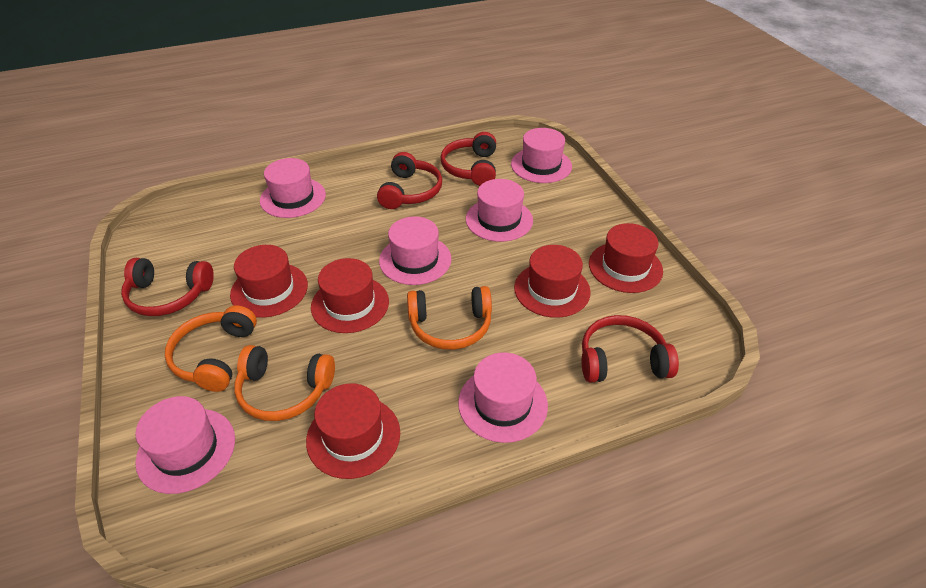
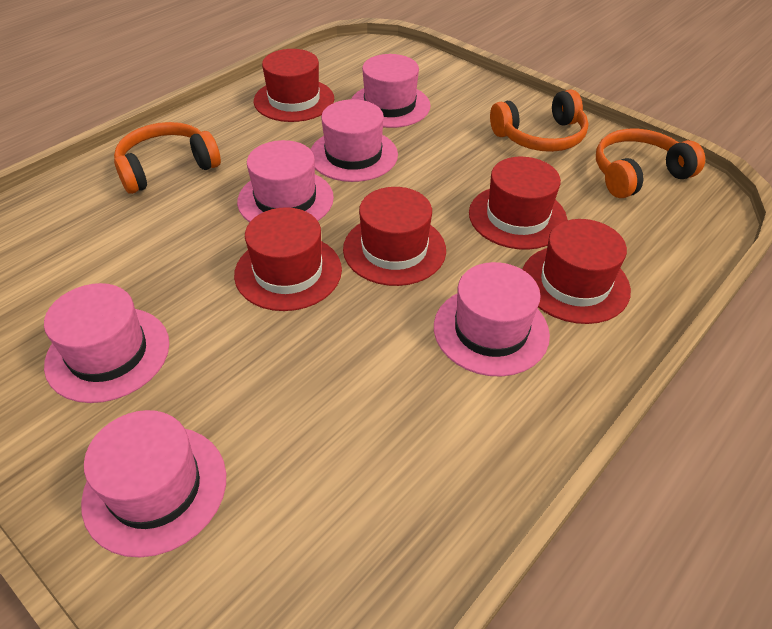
red headphones: 4 -> 0

